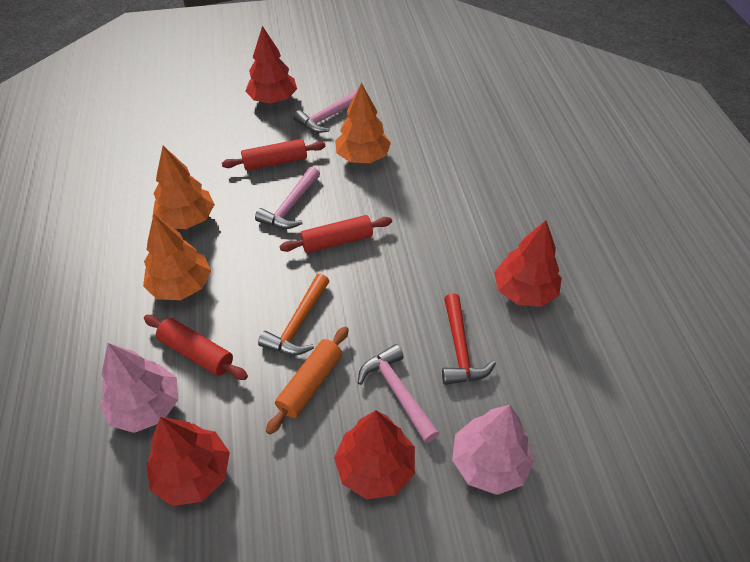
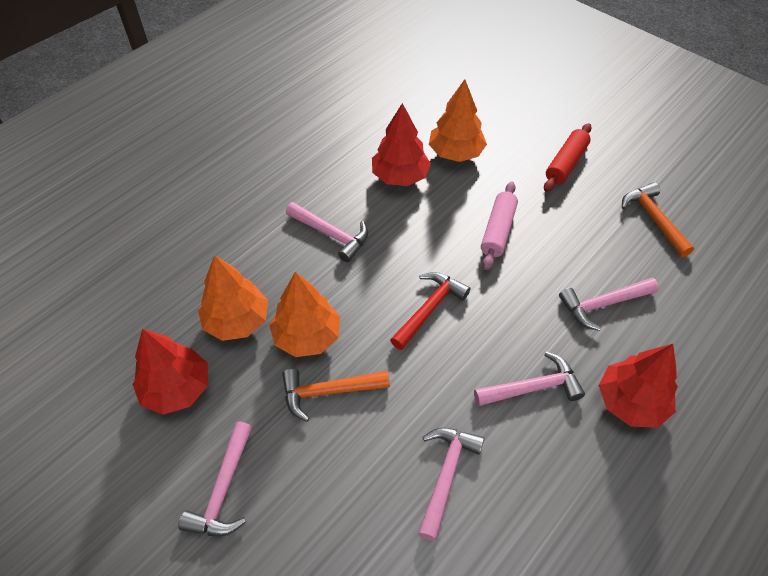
orange hammer: 1 -> 2
orange rolling pin: 1 -> 0
pink hammer: 3 -> 5
pink rolling pin: 0 -> 1
pink tree: 2 -> 0
red rolling pin: 3 -> 1
red tree: 4 -> 3

